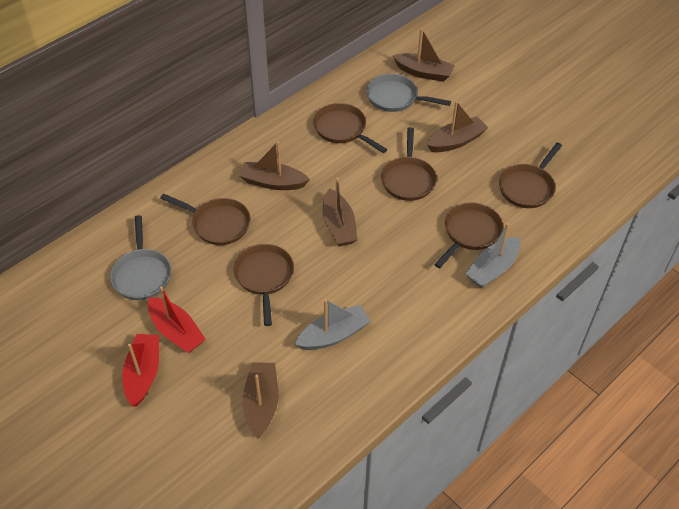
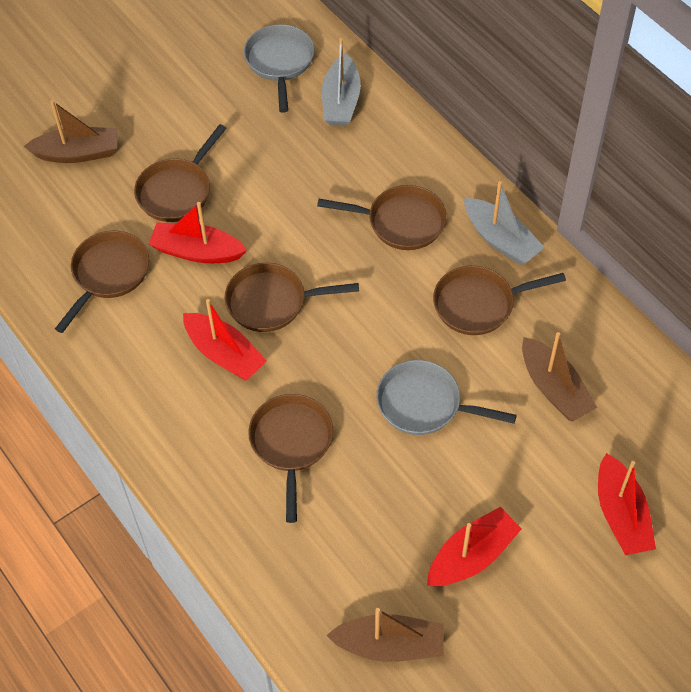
brown boat: 5 -> 3
red boat: 2 -> 4

